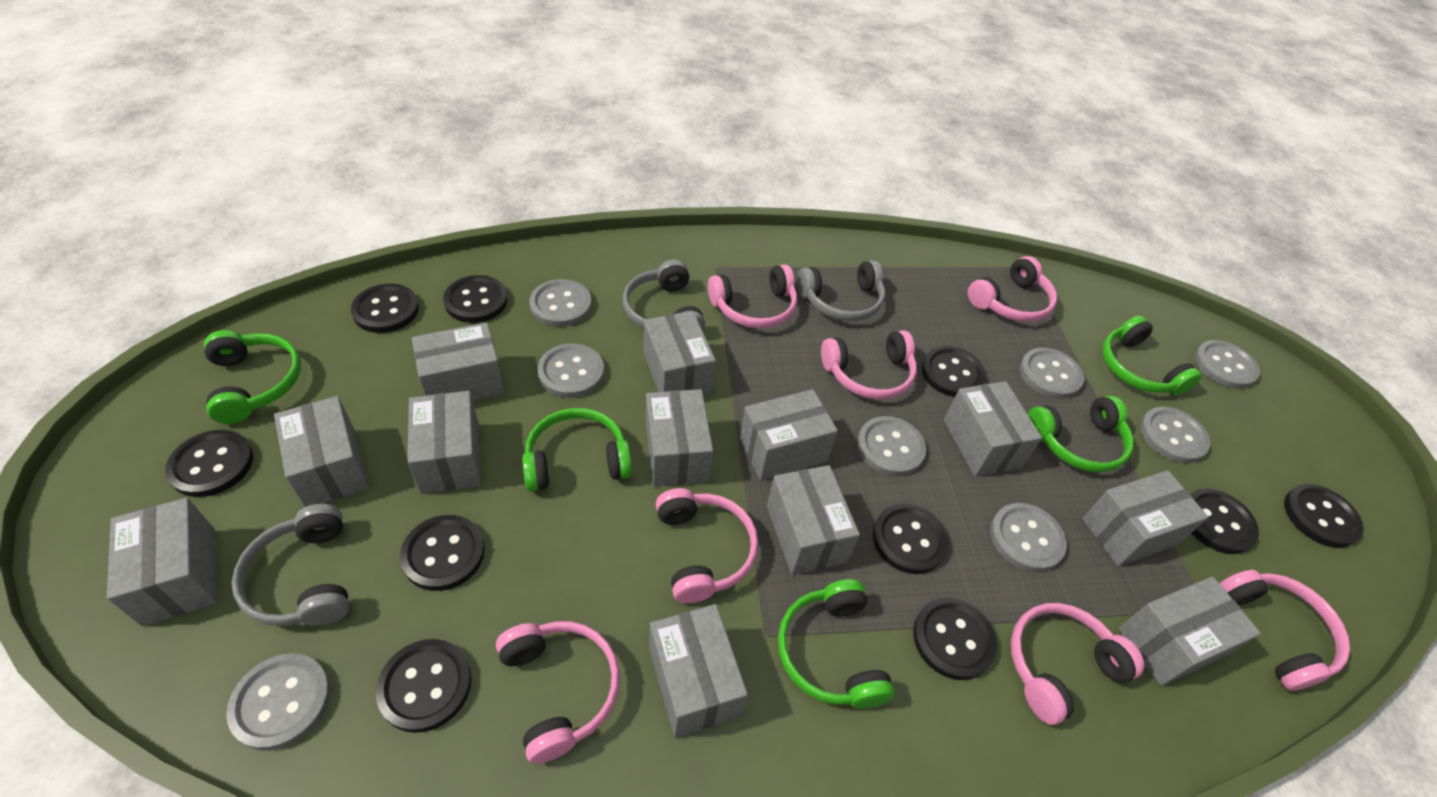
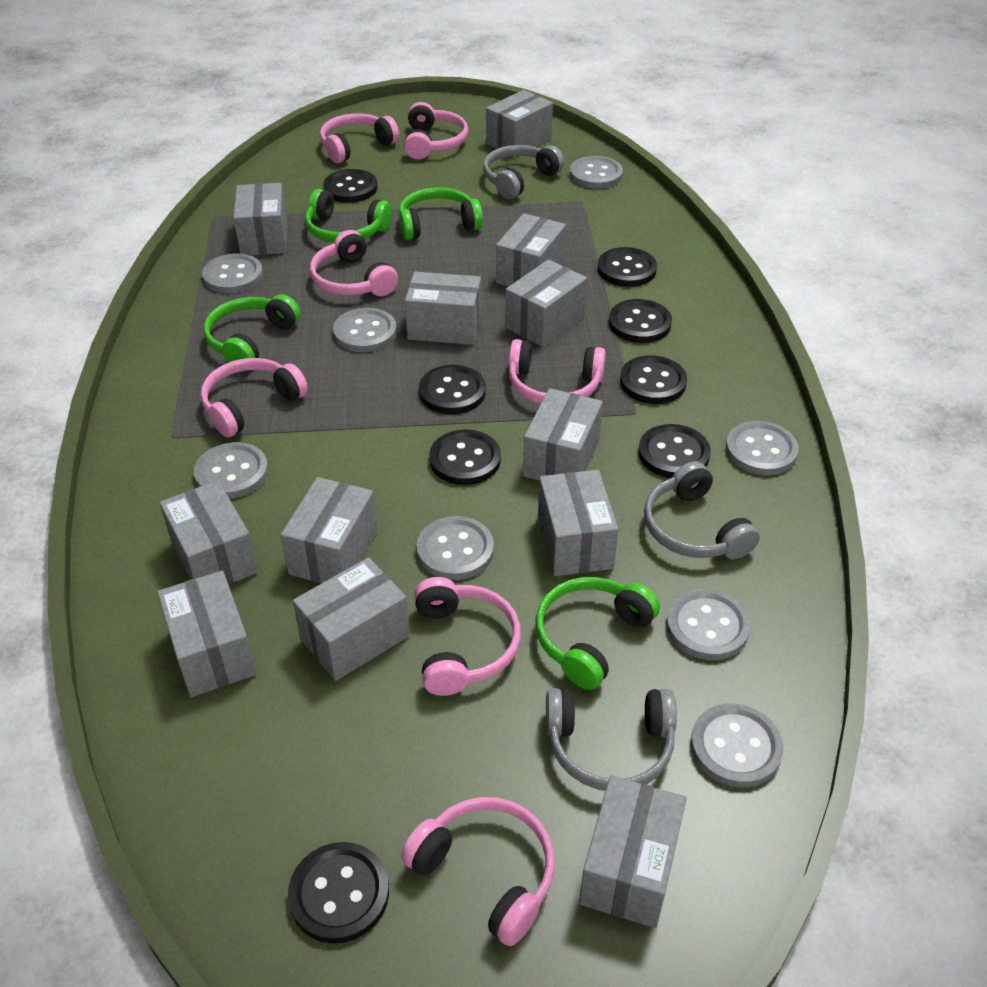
black button: 10 -> 8
green headphones: 5 -> 4

